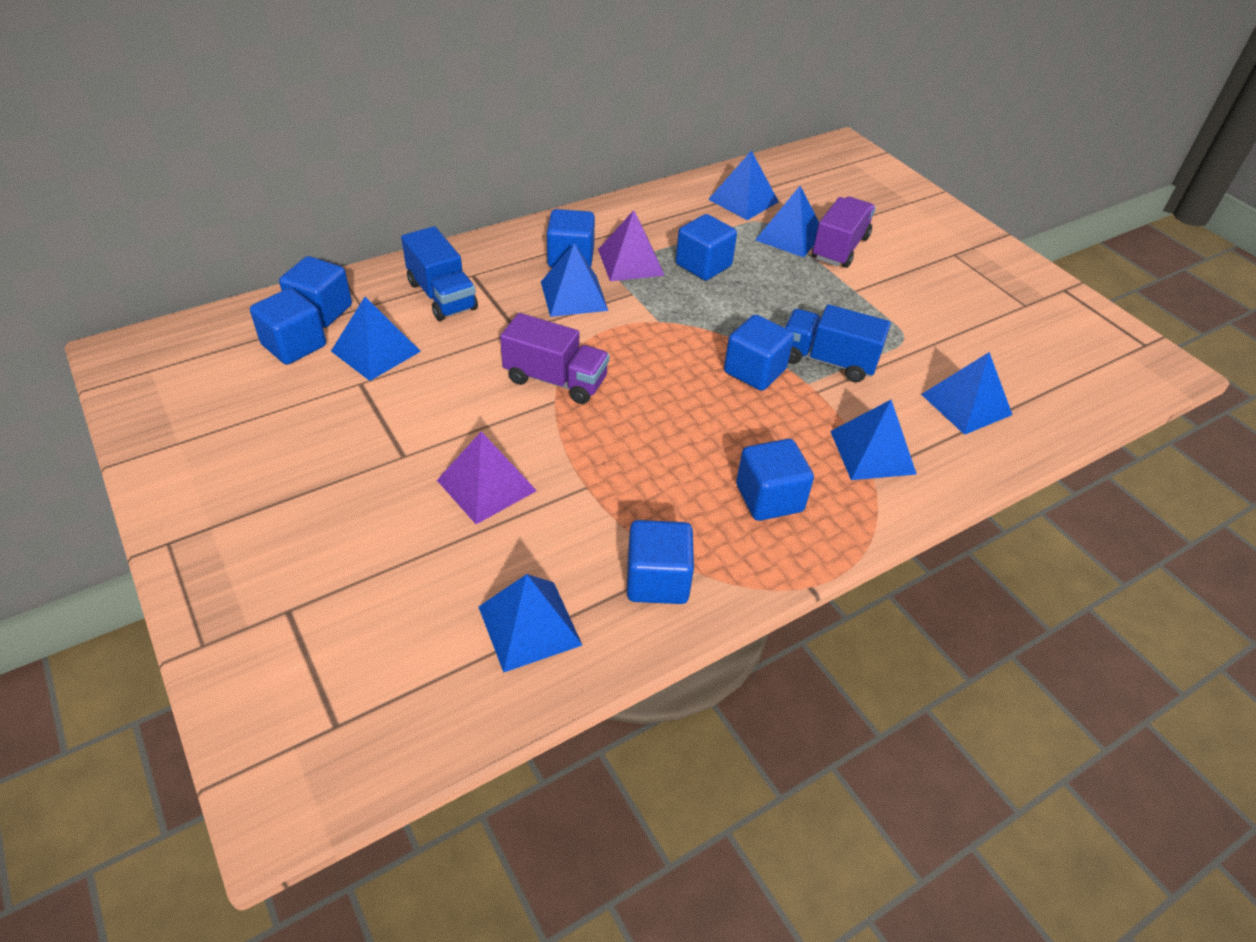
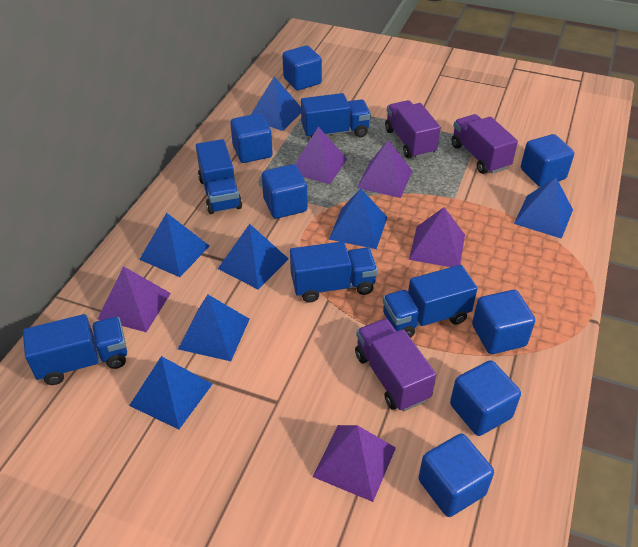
blue truck: 2 -> 5
purple pyramid: 2 -> 5
purple truck: 2 -> 3

